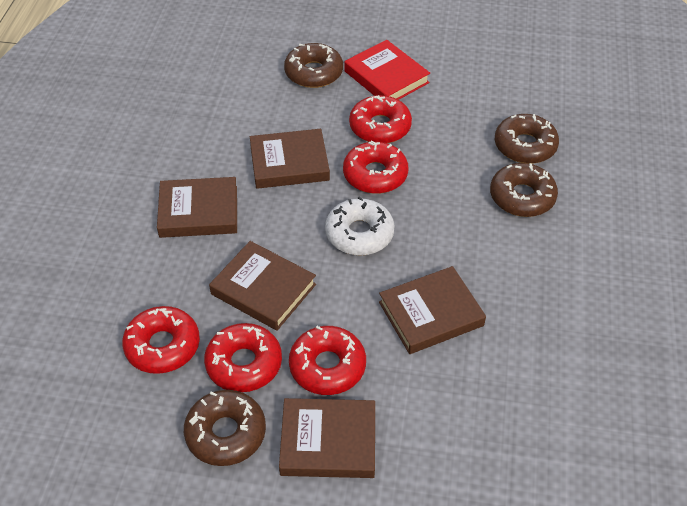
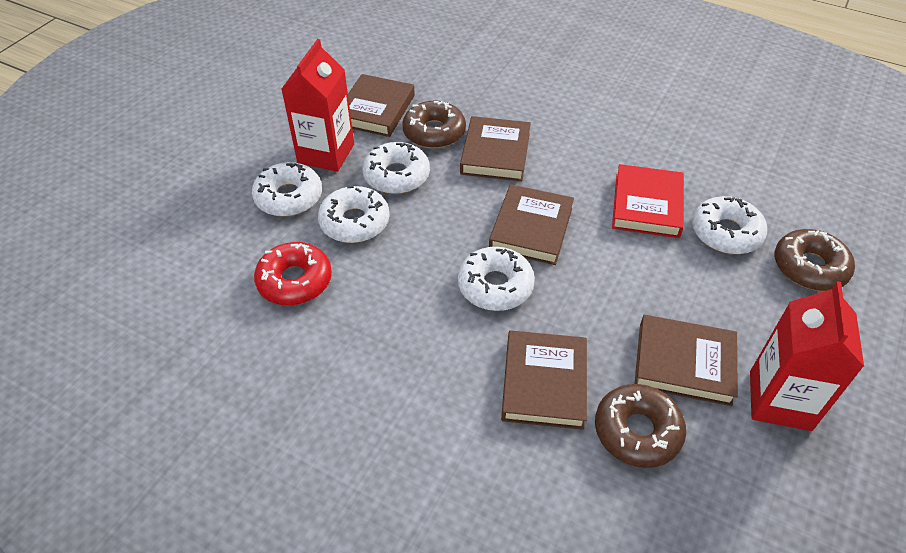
brown donut: 4 -> 3
red carton: 0 -> 2
red donut: 5 -> 1
white donut: 1 -> 5

